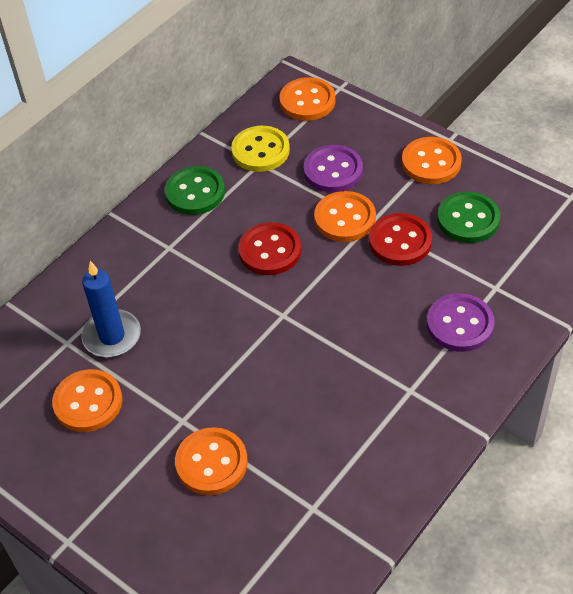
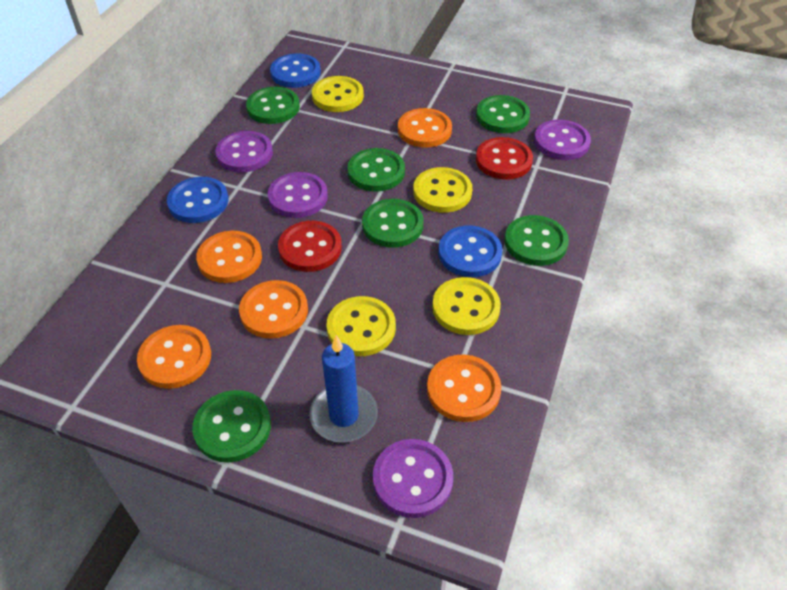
blue button: 0 -> 3
green button: 2 -> 6
purple button: 2 -> 4
yellow button: 1 -> 4

